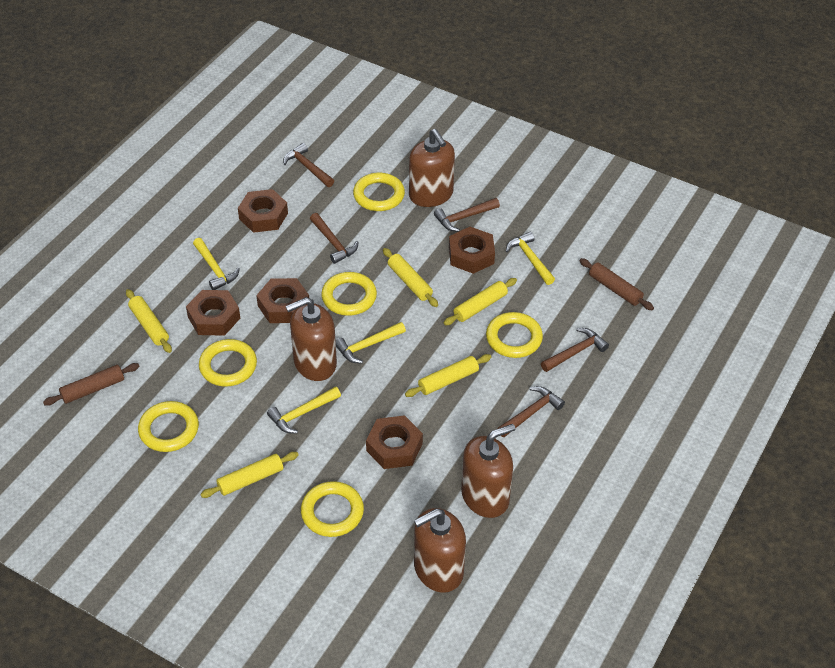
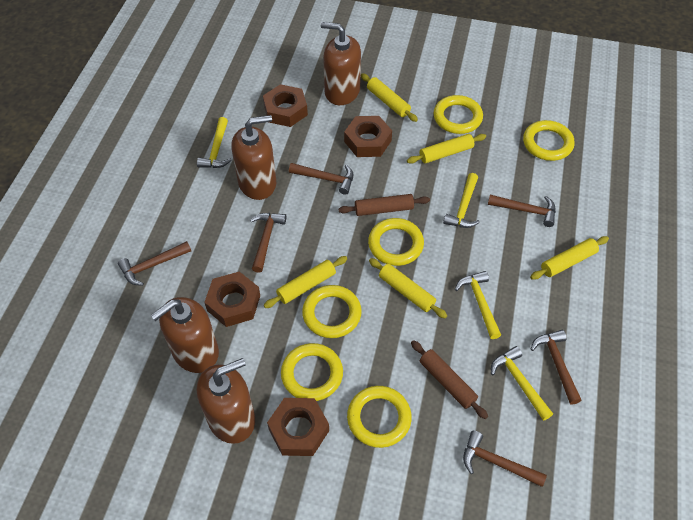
brown hammer: 5 -> 6
brown nut: 5 -> 4

